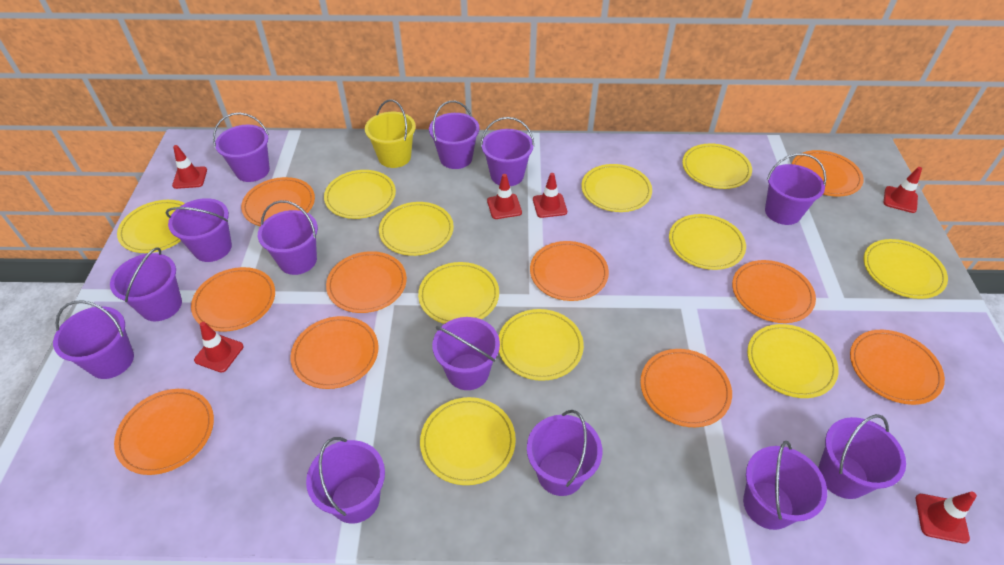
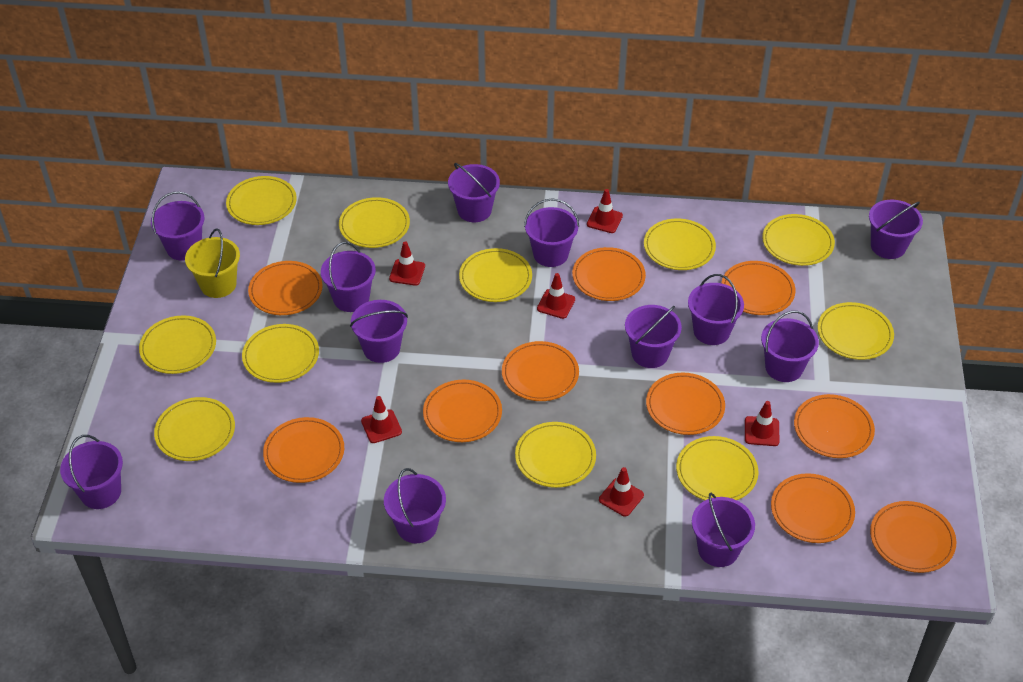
purple bucket: 13 -> 12

